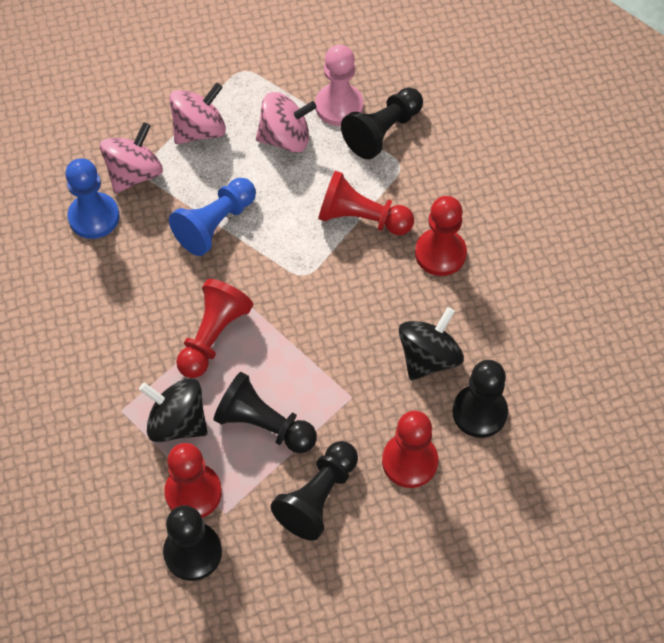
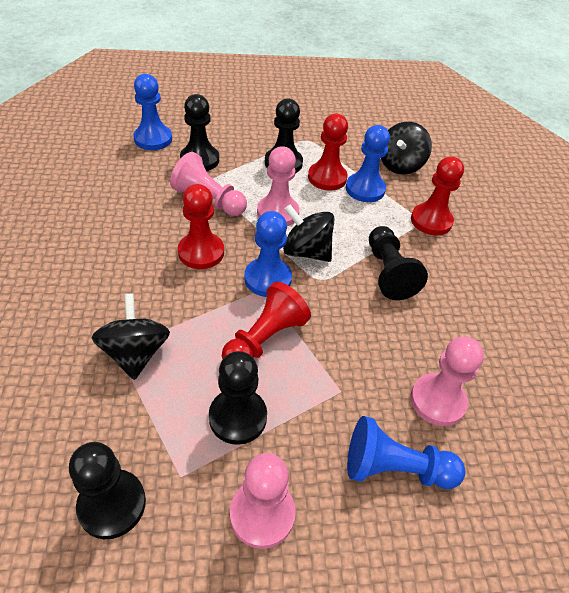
black spinning top: 2 -> 3
blue pawn: 2 -> 4
pink pawn: 1 -> 4
pink spinning top: 3 -> 0
red pawn: 5 -> 4

